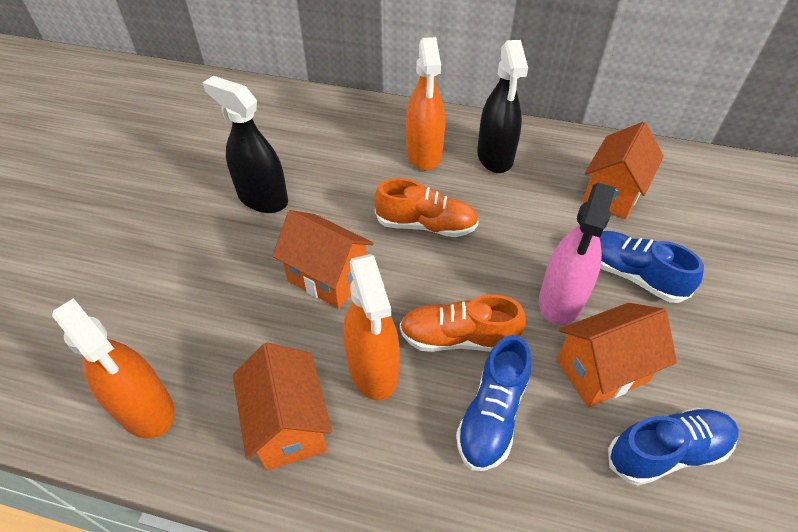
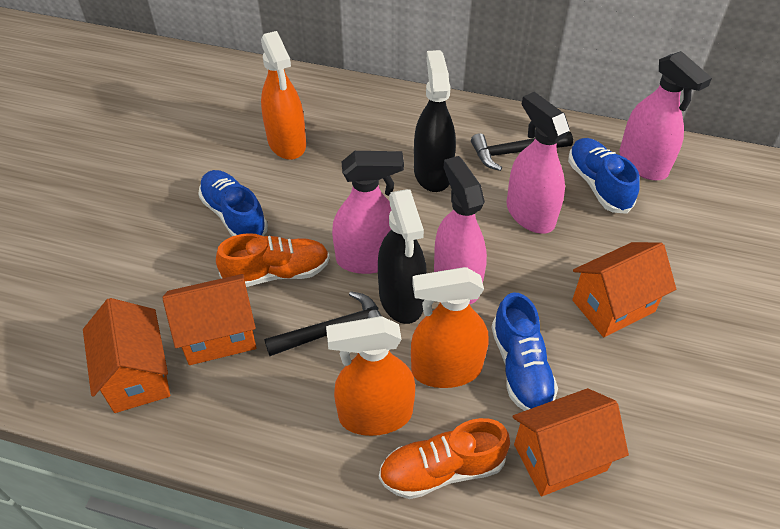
black hammer: 0 -> 2
pink spray bottle: 1 -> 4

